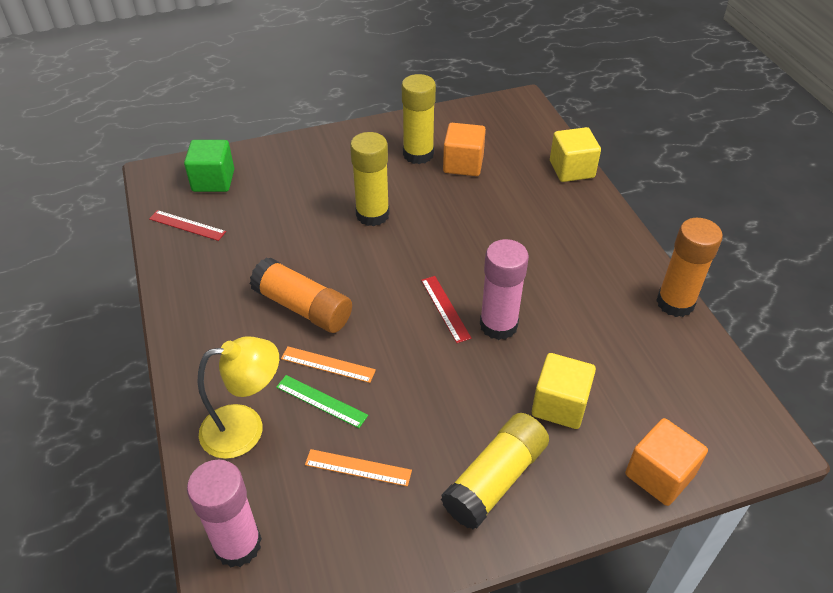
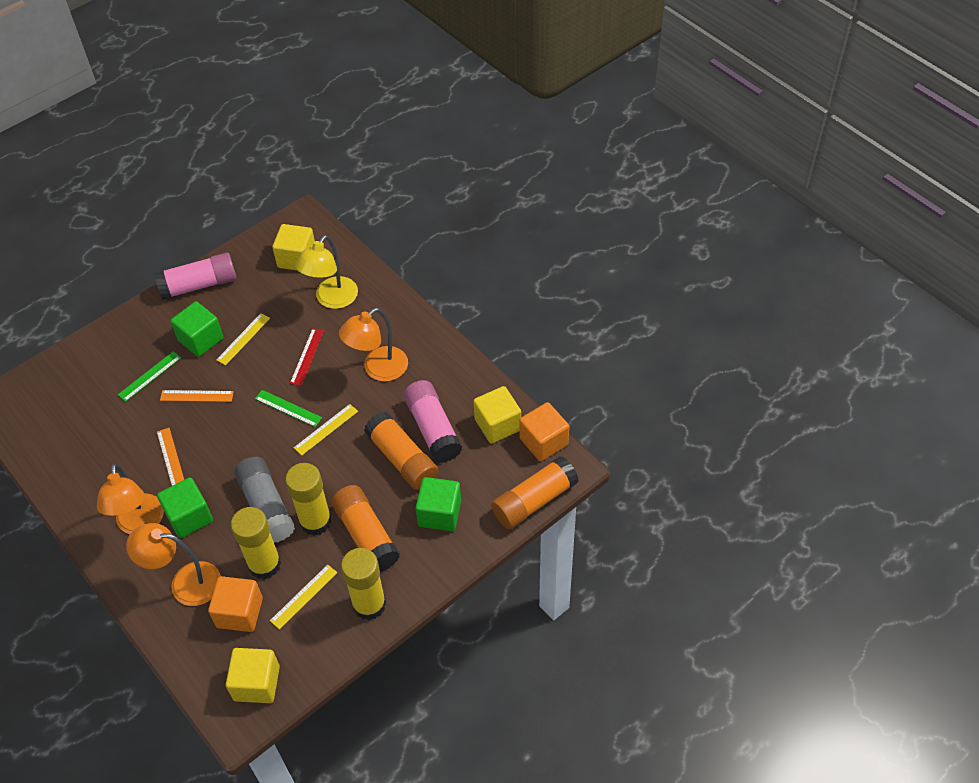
green cube: 1 -> 3
green ruler: 1 -> 2
grey glue stick: 0 -> 1
orange glue stick: 2 -> 3
orange lamp: 0 -> 3
red ruler: 2 -> 1
yellow cube: 2 -> 3
yellow ruler: 0 -> 3

